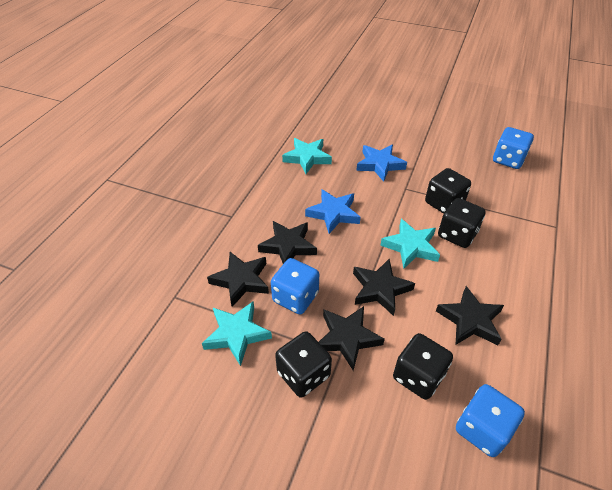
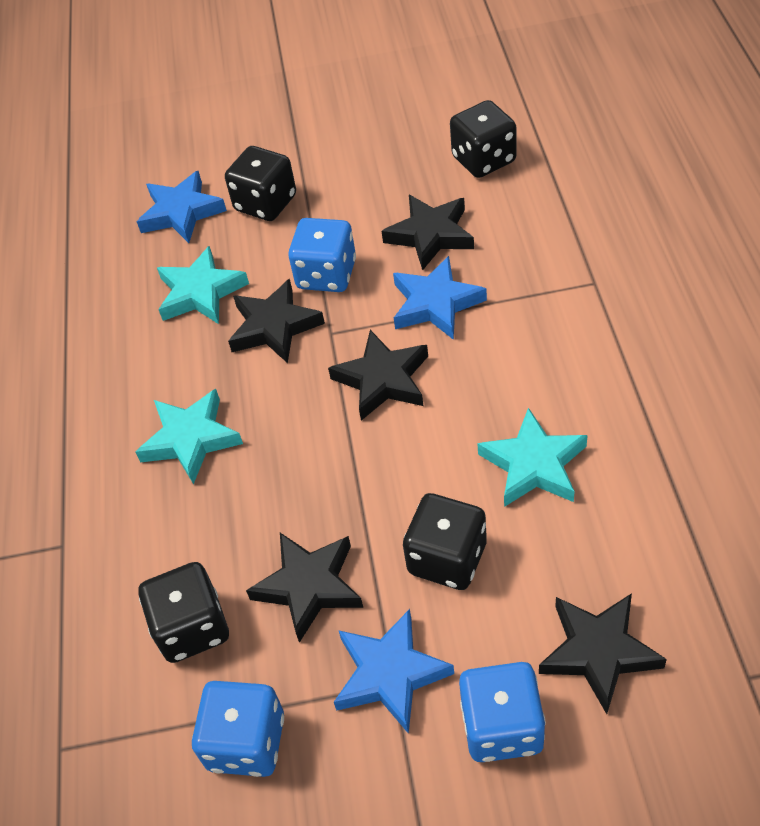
blue star: 2 -> 3

